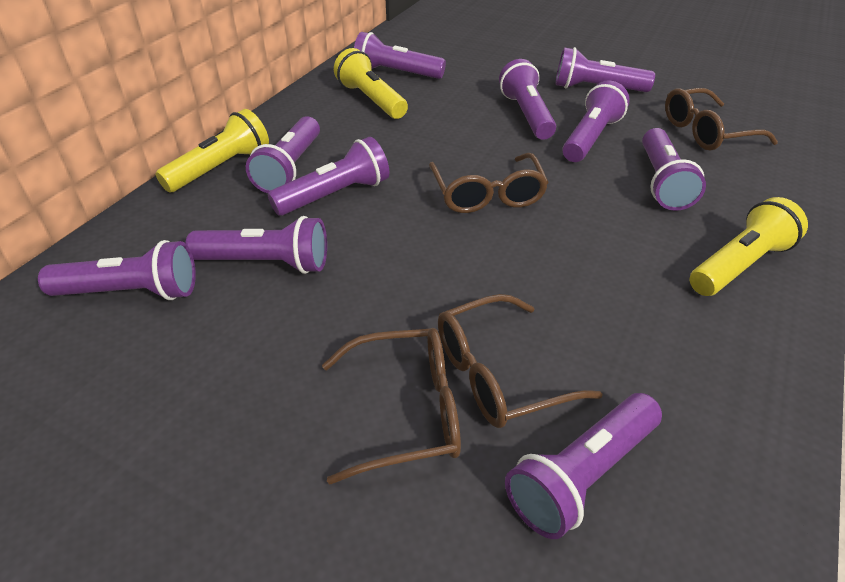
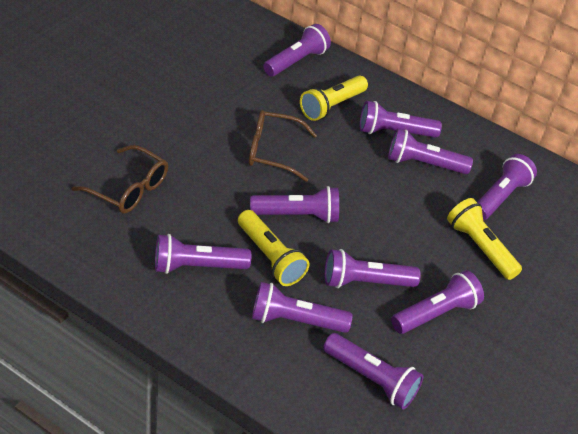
brown glasses: 4 -> 2

